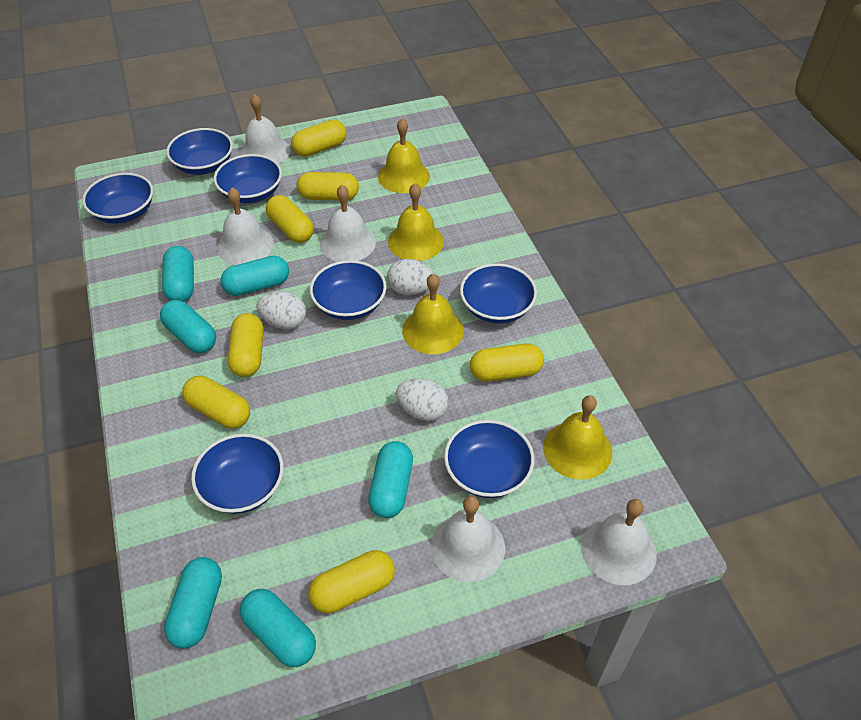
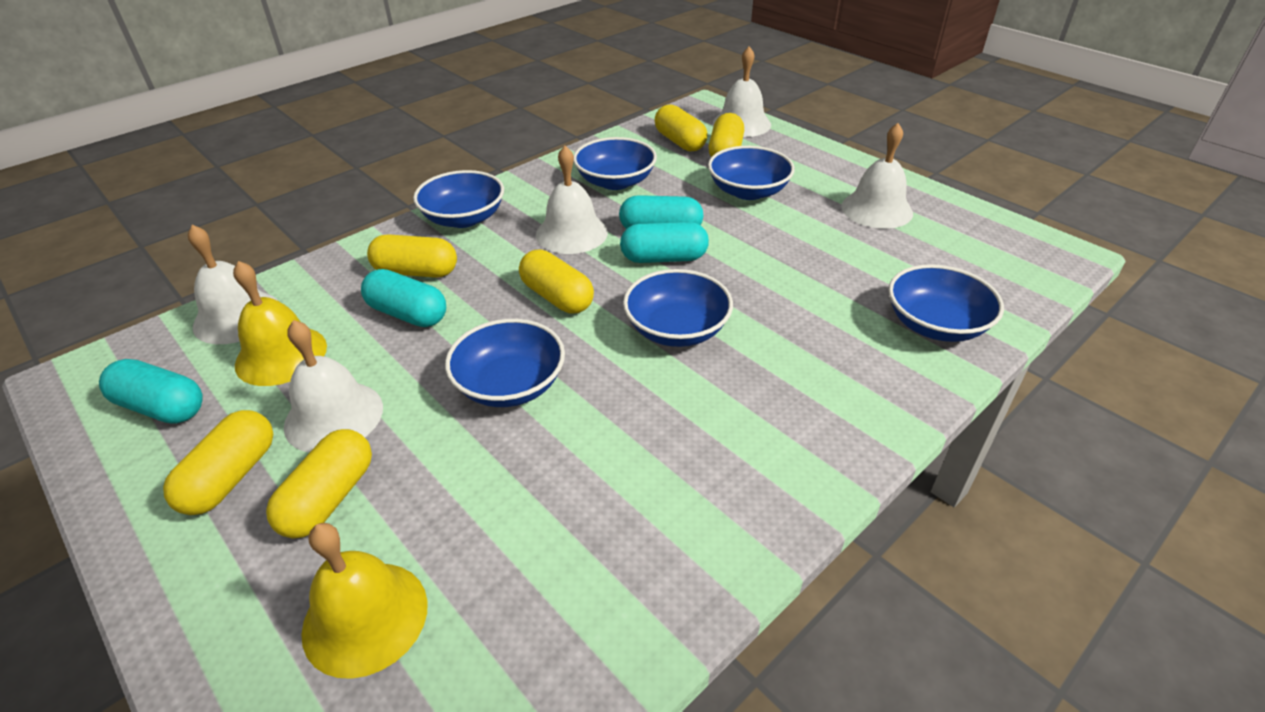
blue bowl: 7 -> 6
turquoise capsule: 6 -> 4
white egg: 3 -> 0
yellow bell: 4 -> 2
yellow capsule: 7 -> 6

